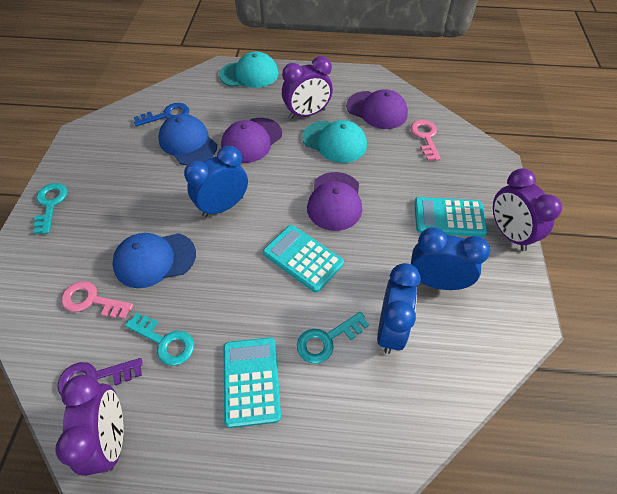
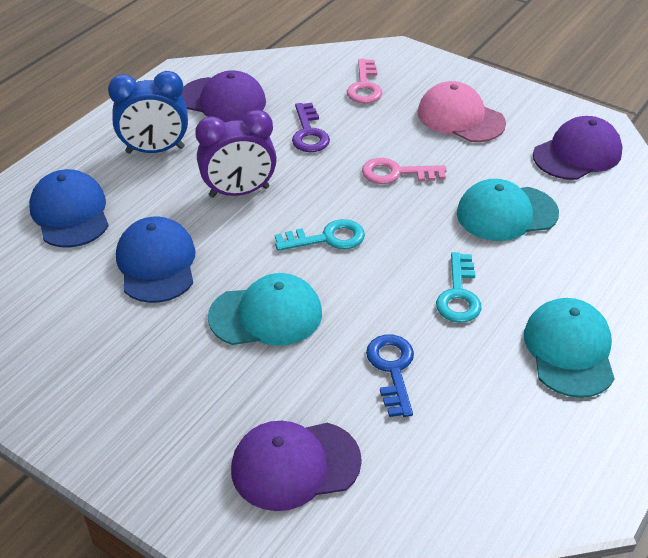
blue clock: 3 -> 1
pink cap: 0 -> 1
purple clock: 3 -> 1
turquoise calculator: 3 -> 0
turquoise cap: 2 -> 3
turquoise key: 3 -> 2

